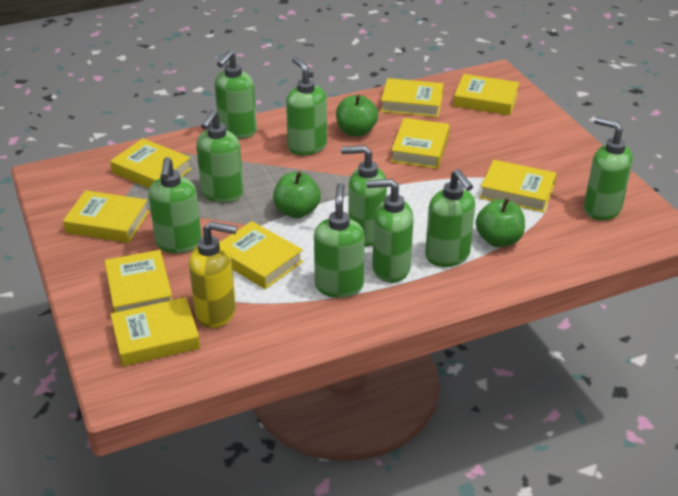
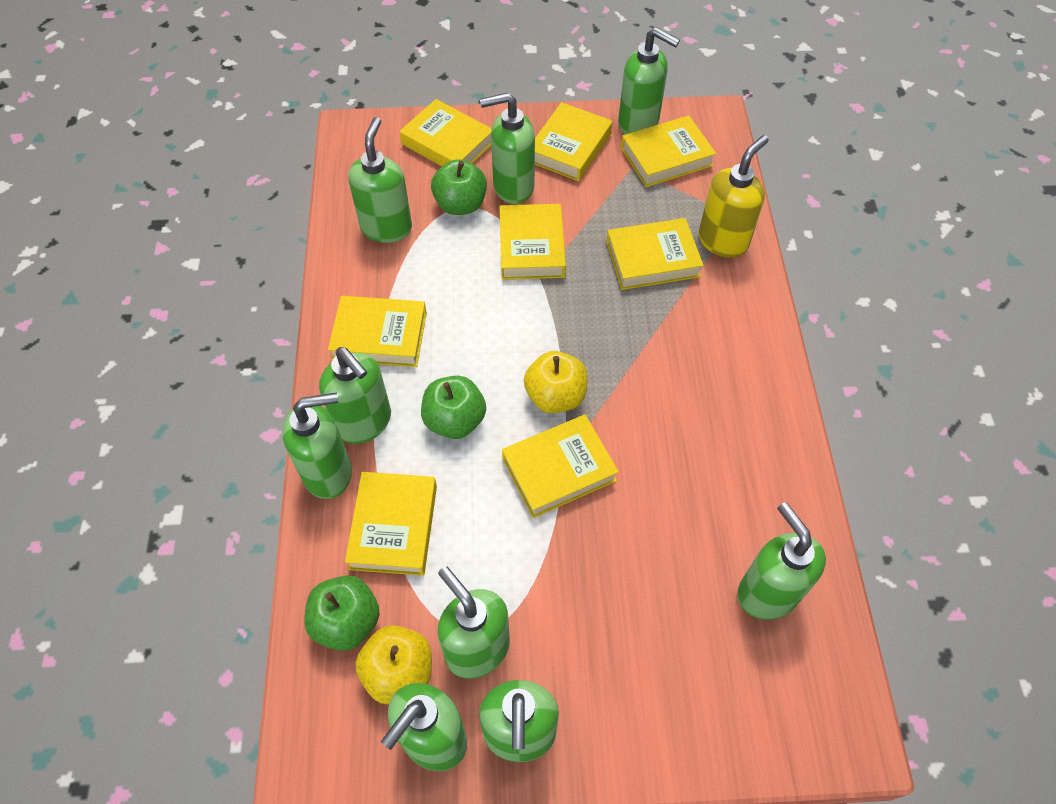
yellow apple: 0 -> 2
yellow book: 9 -> 8

